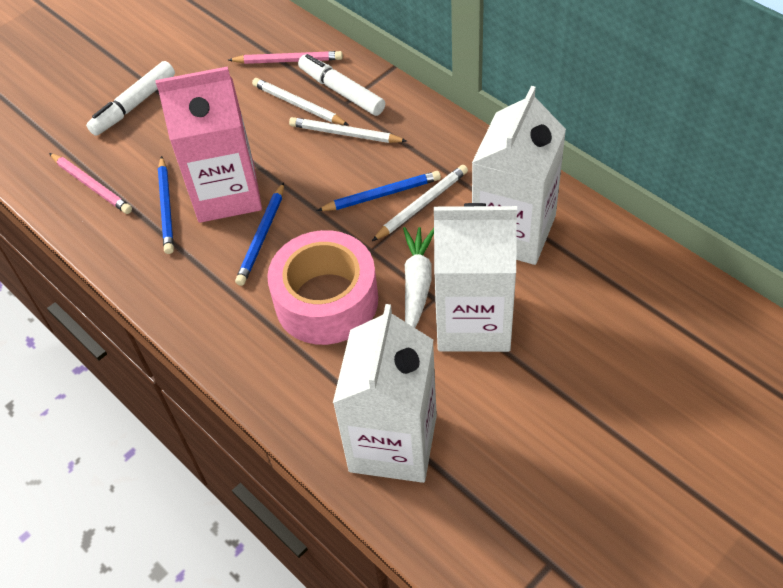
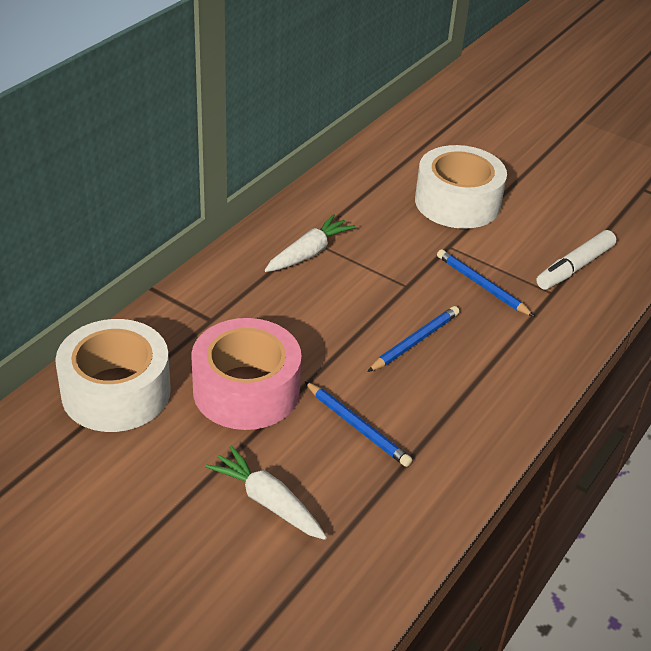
pink carton: 1 -> 0
pink pencil: 2 -> 0
white carrot: 1 -> 2
white carton: 3 -> 0
white marker: 2 -> 1
white pencil: 3 -> 0
white tape: 0 -> 2

